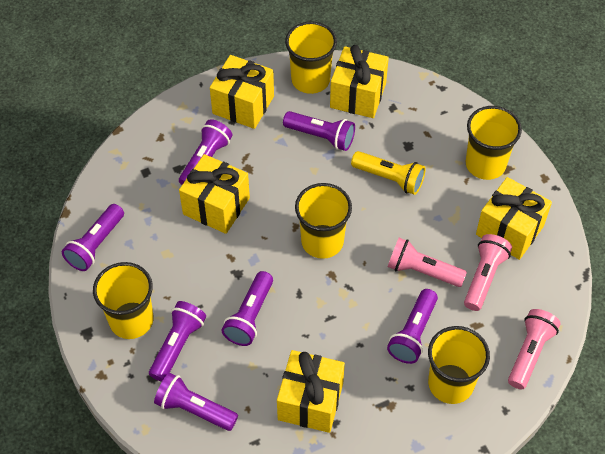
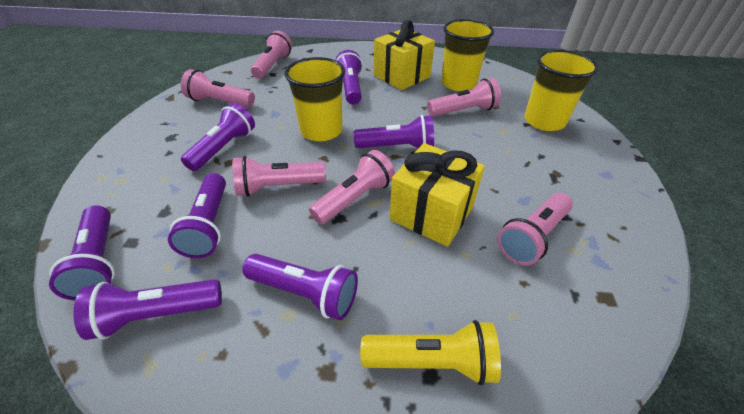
pink flashlight: 3 -> 6
yellow cup: 5 -> 3
yellow gift: 5 -> 2

